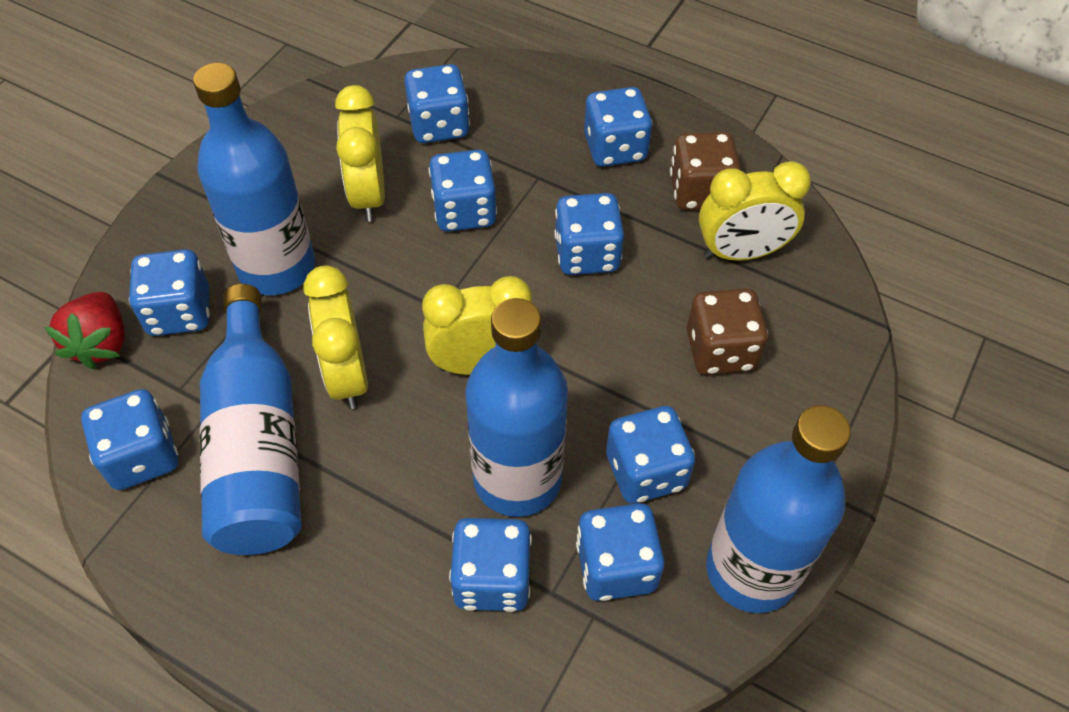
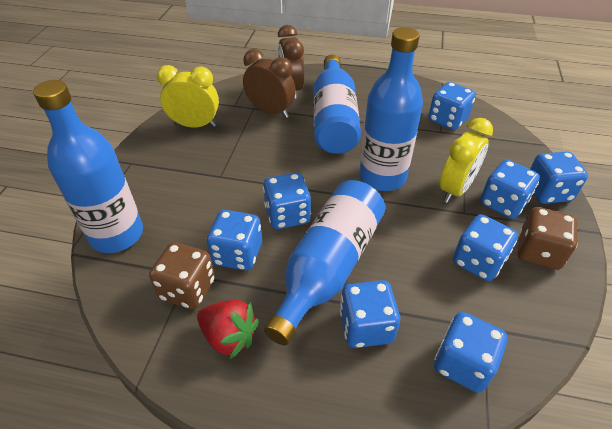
blue dice: 9 -> 8
brown clock: 0 -> 2
yellow clock: 4 -> 2

